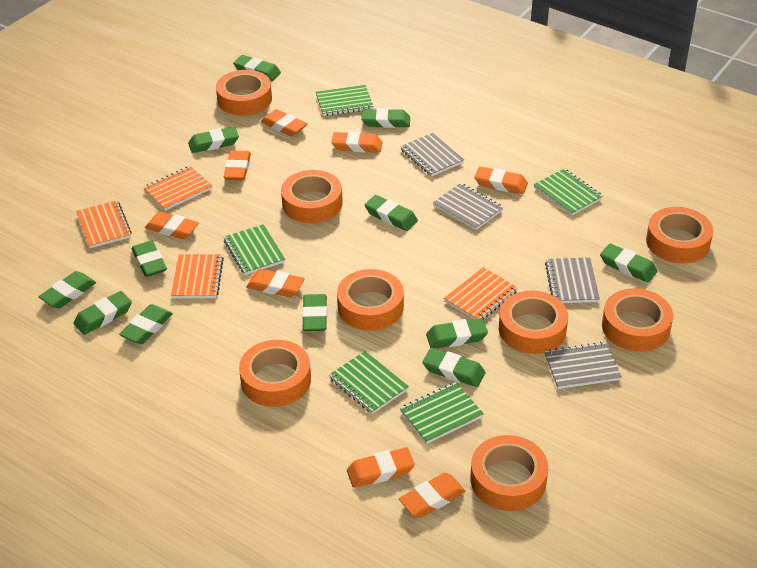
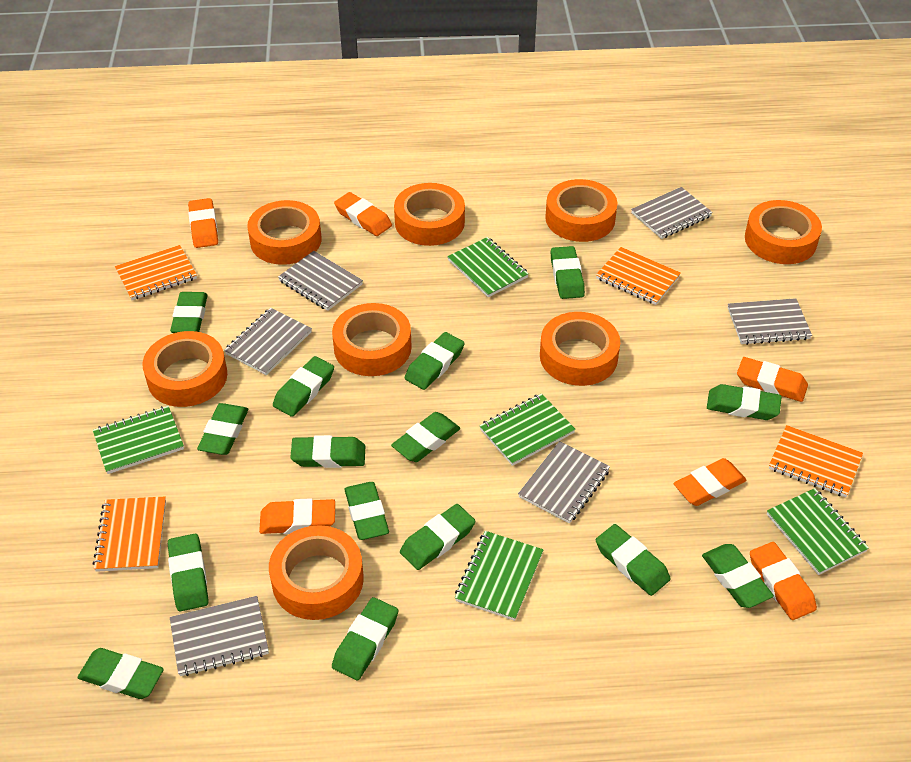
green eraser: 12 -> 15
grey notebook: 4 -> 6
orange eraser: 8 -> 6

